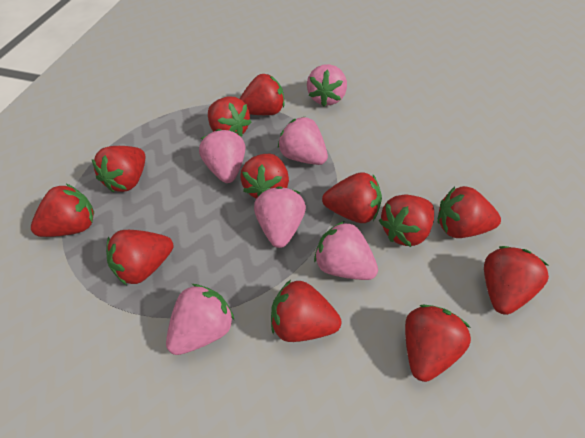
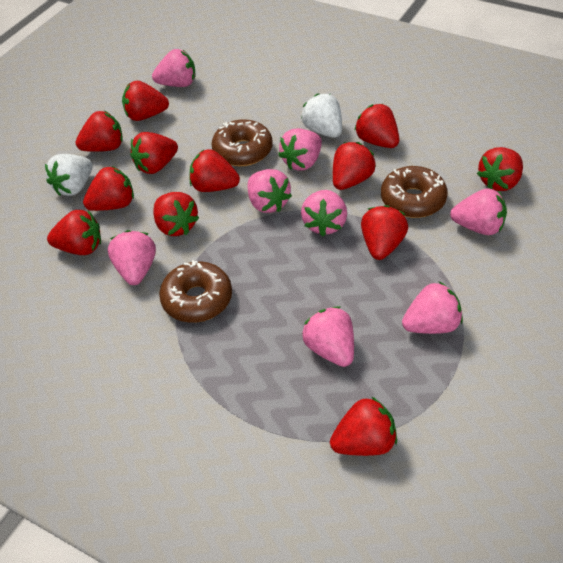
brown donut: 0 -> 3
pink strawberry: 6 -> 8
white strawberry: 0 -> 2

